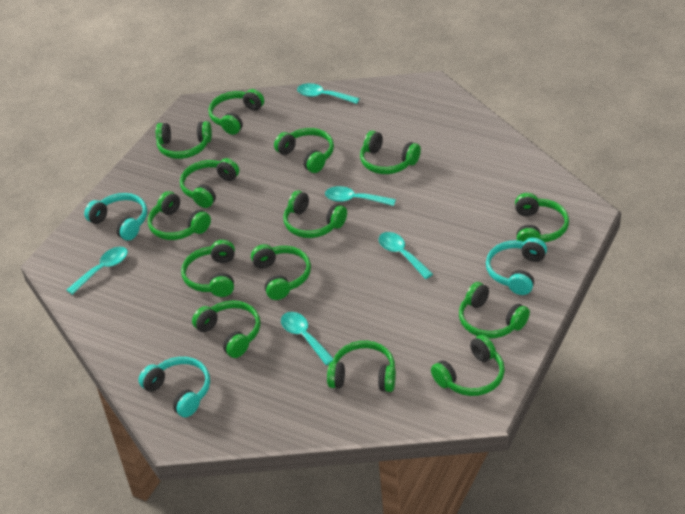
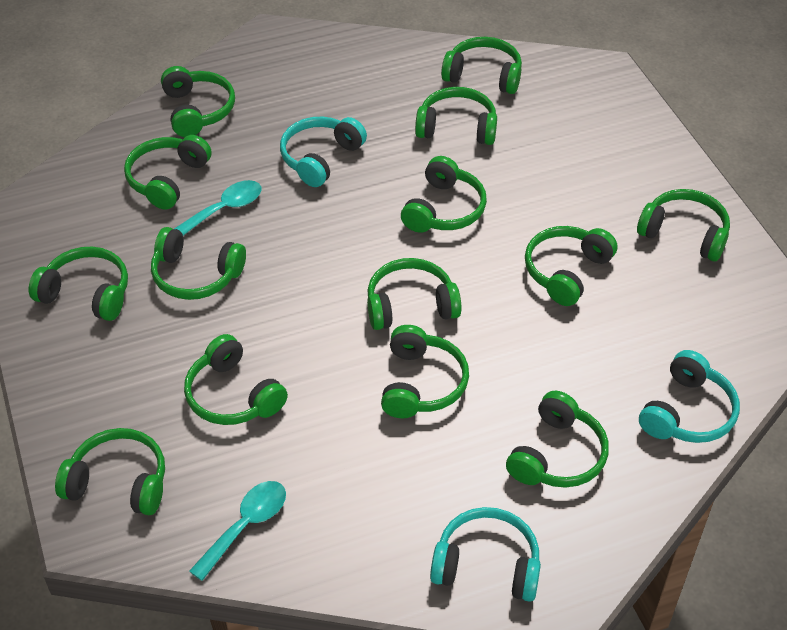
turquoise spoon: 5 -> 2

